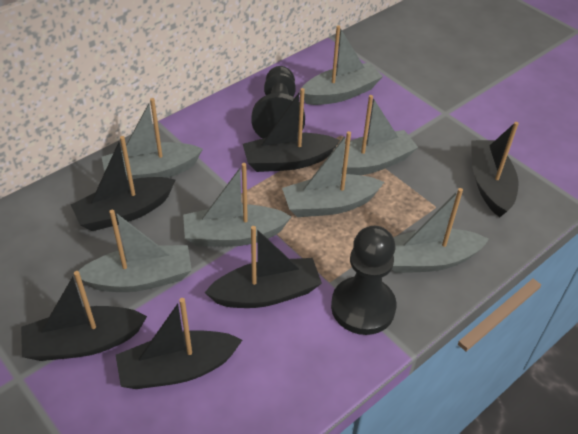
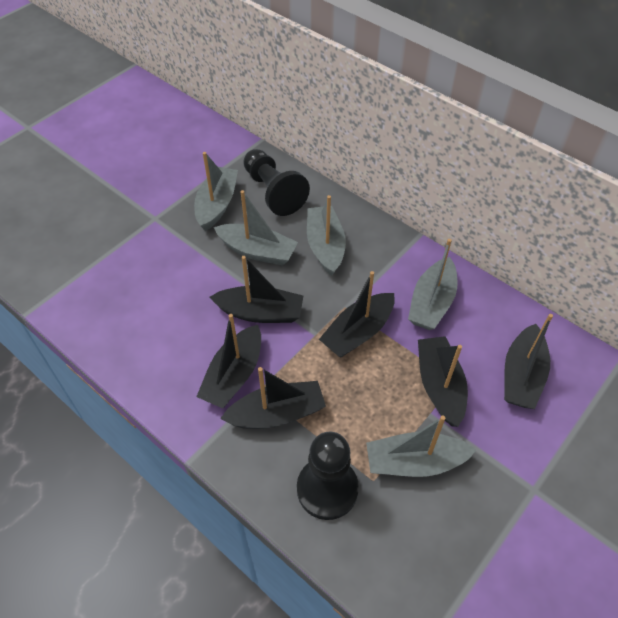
grey boat: 7 -> 5

